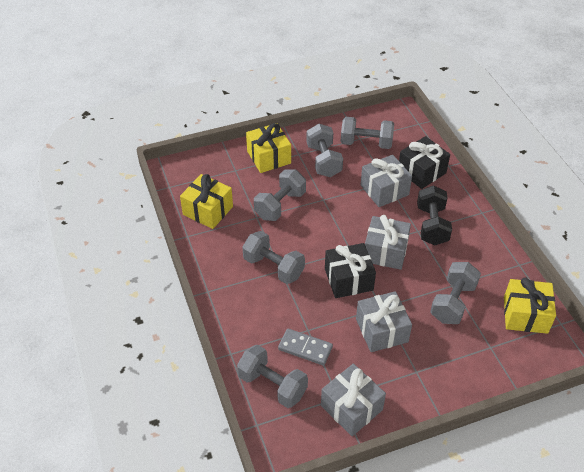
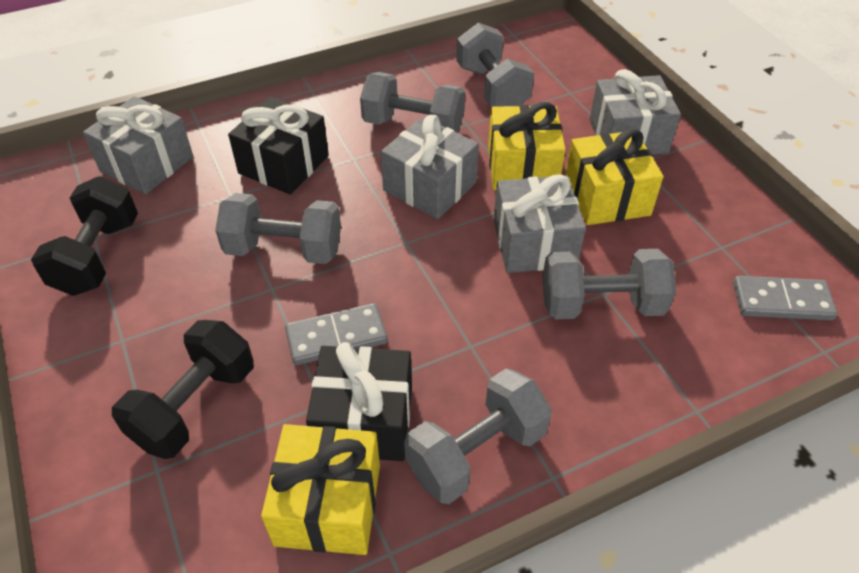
black dumbbell: 1 -> 2
grey domino: 1 -> 2
grey dumbbell: 6 -> 5

